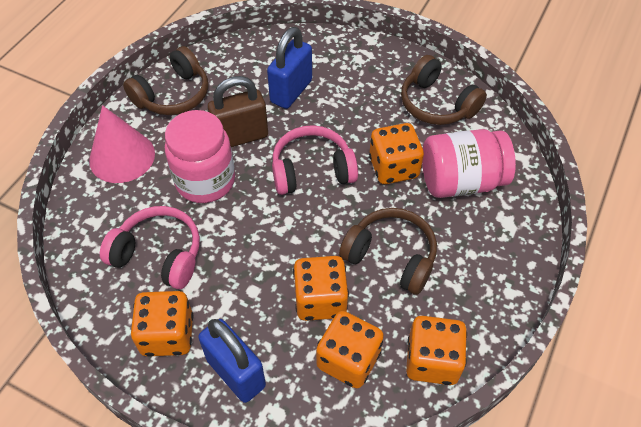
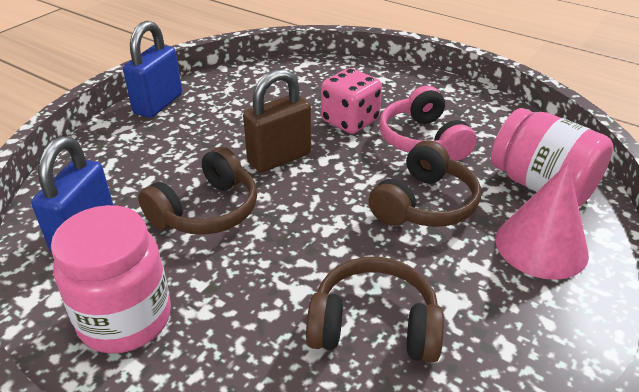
orange dice: 5 -> 0
pink dice: 0 -> 1
pink headphones: 2 -> 1

